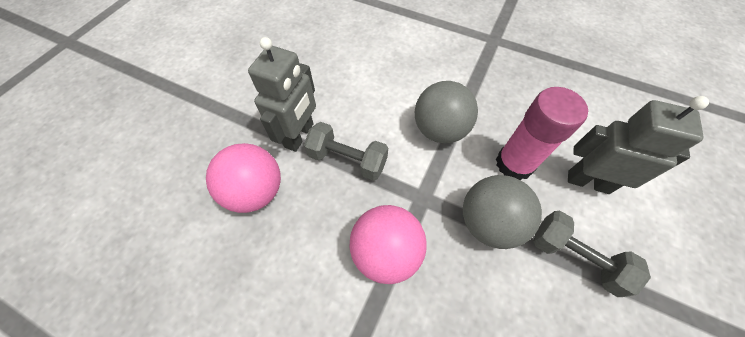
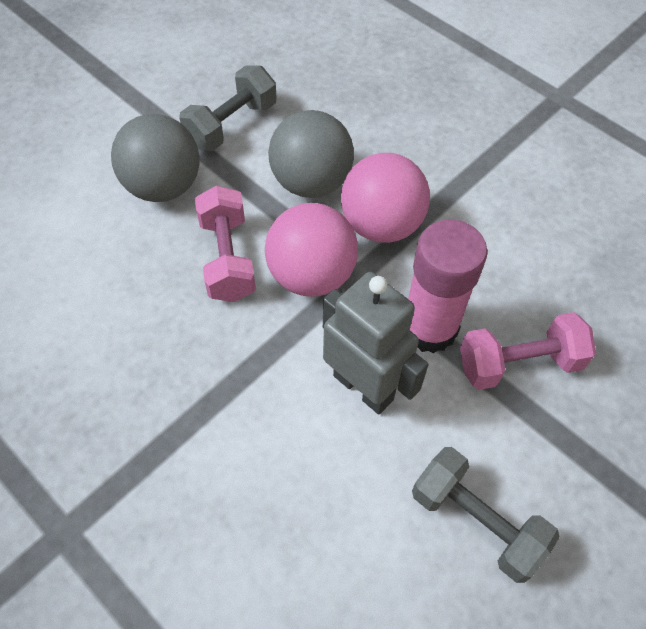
grey robot: 2 -> 1
pink dumbbell: 0 -> 2

